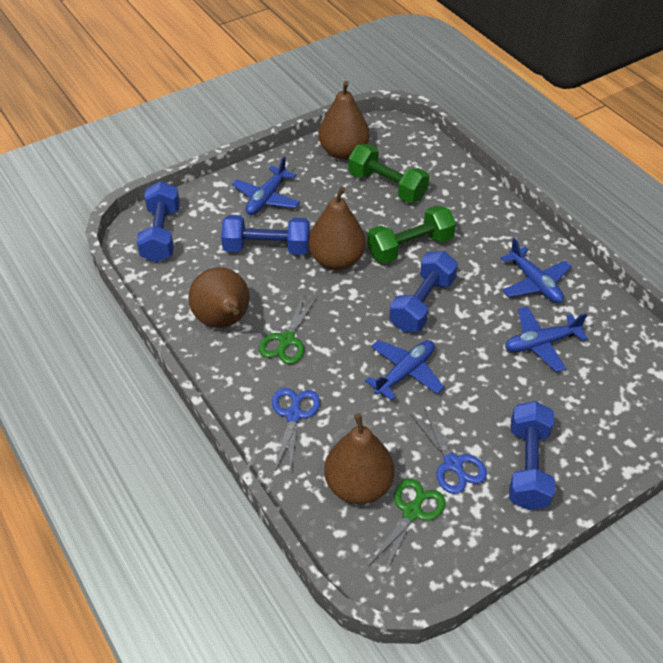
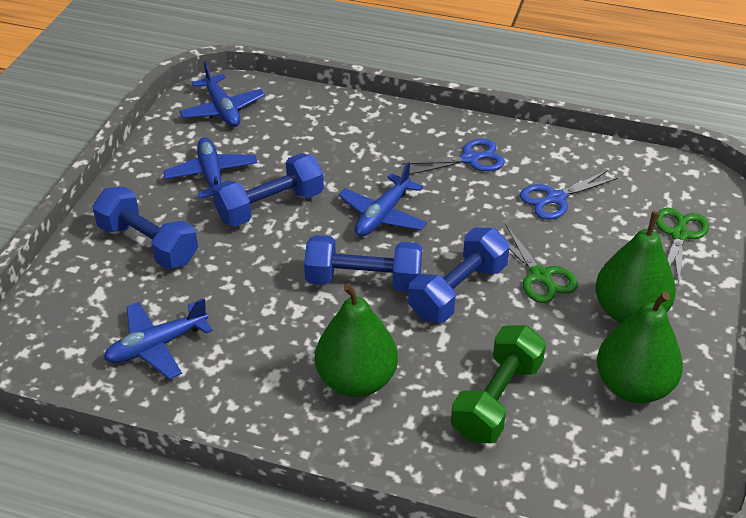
brown pear: 4 -> 0
green dumbbell: 2 -> 1
green pear: 0 -> 3

